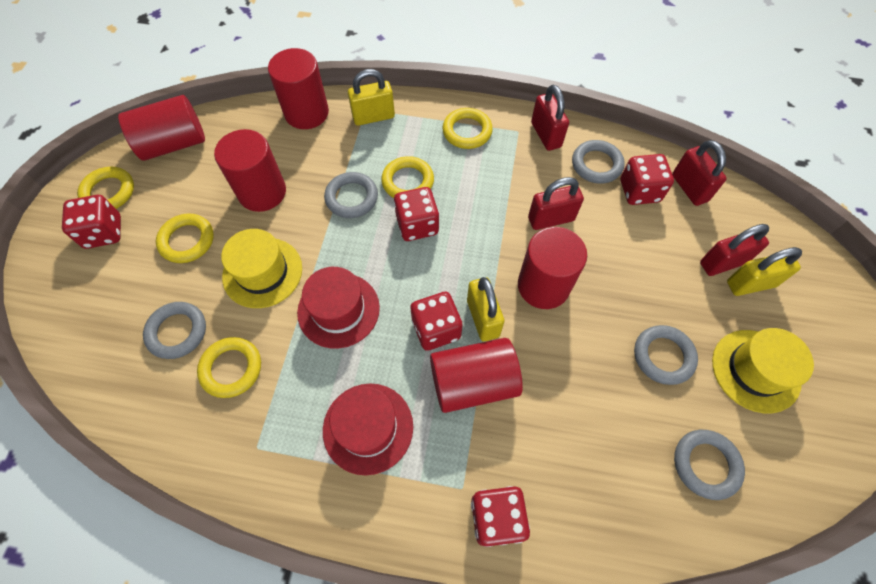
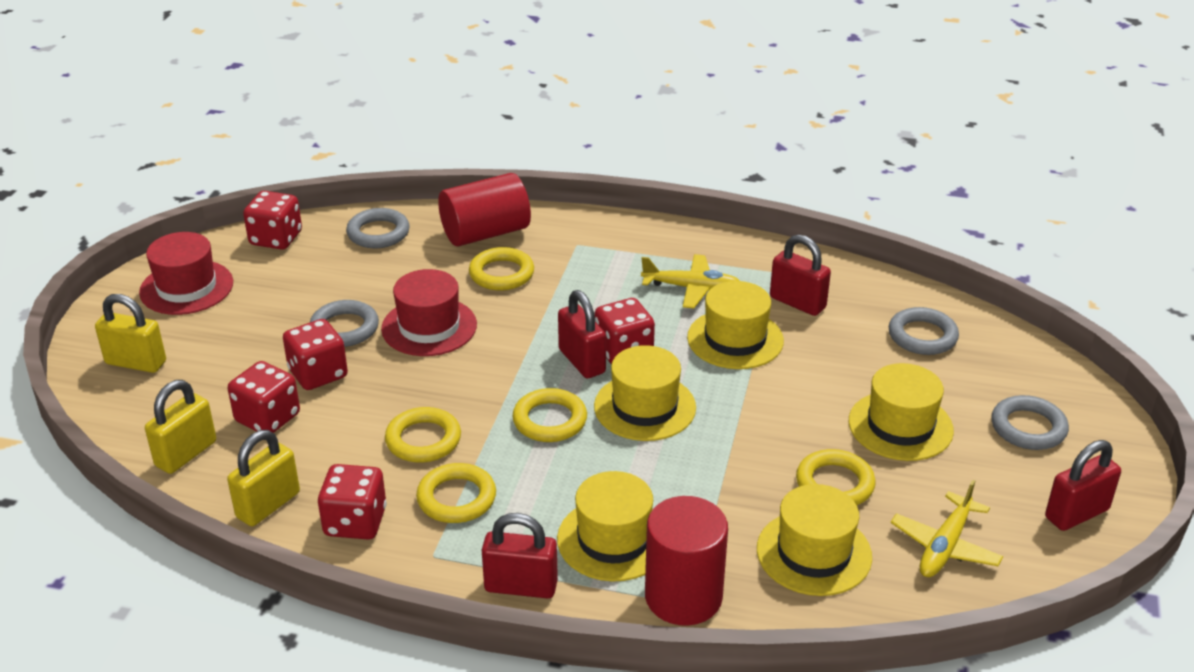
grey ring: 5 -> 4
red cylinder: 5 -> 2
yellow hat: 2 -> 5
yellow plane: 0 -> 2

